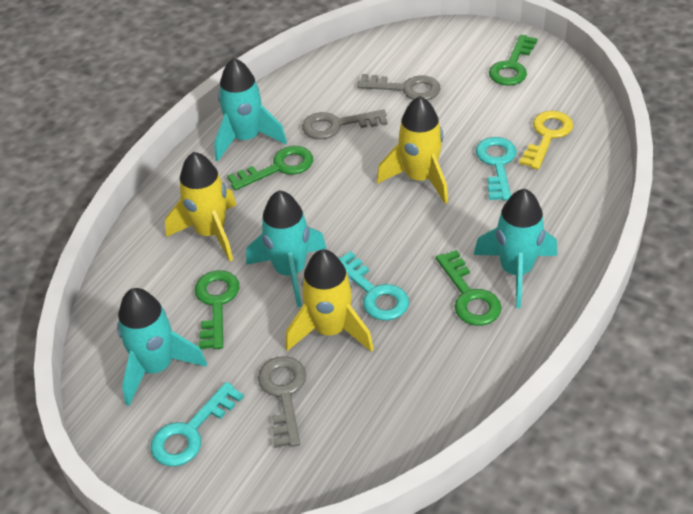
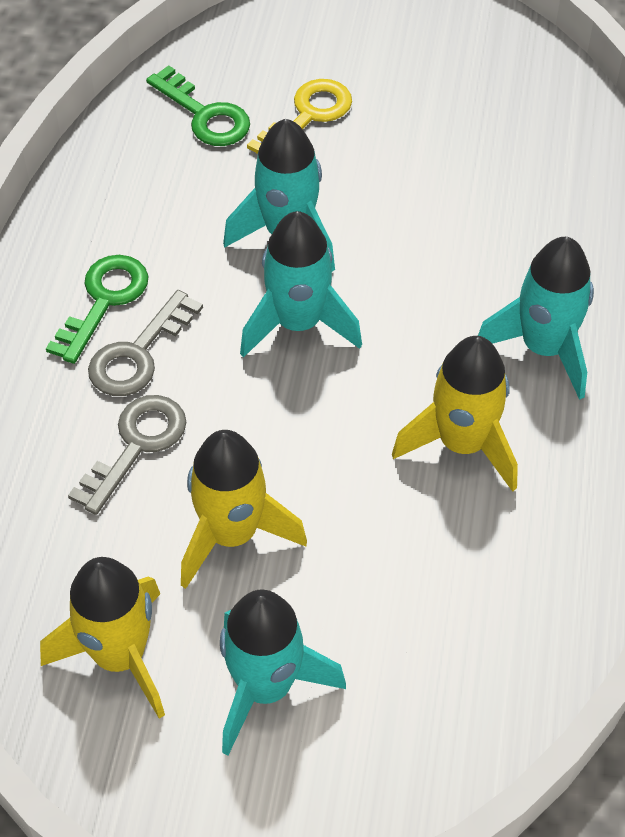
green key: 4 -> 2
grey key: 3 -> 2
turquoise key: 3 -> 0

